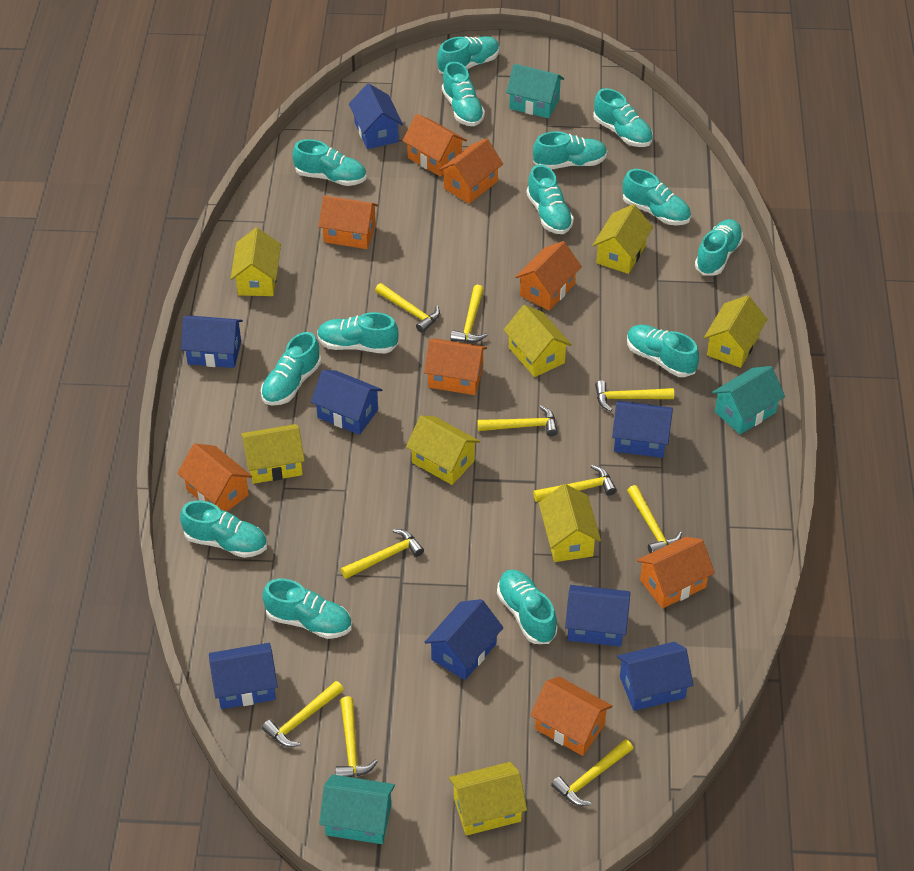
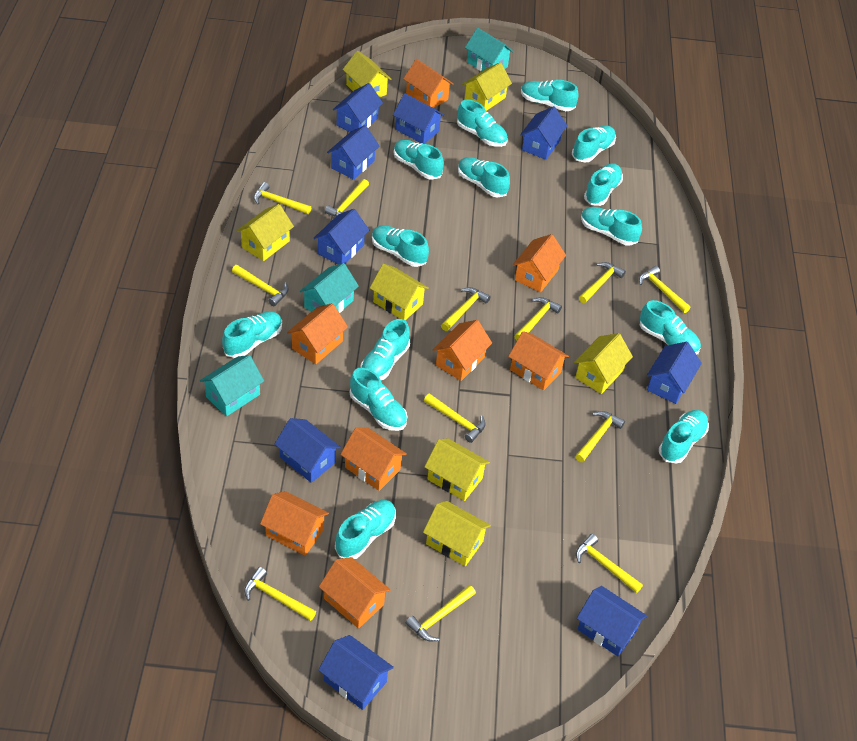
blue house: 8 -> 9
yellow hammer: 10 -> 12
yellow house: 8 -> 7

